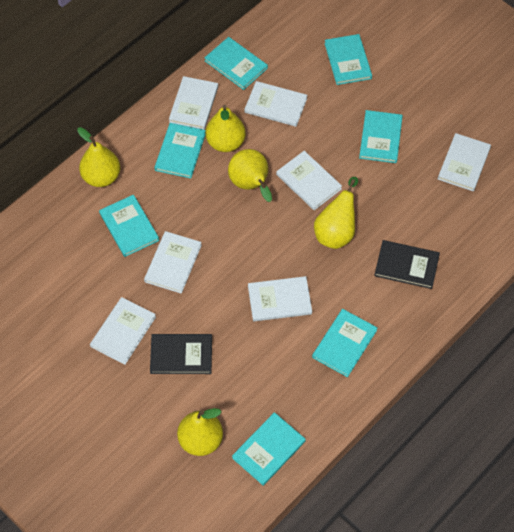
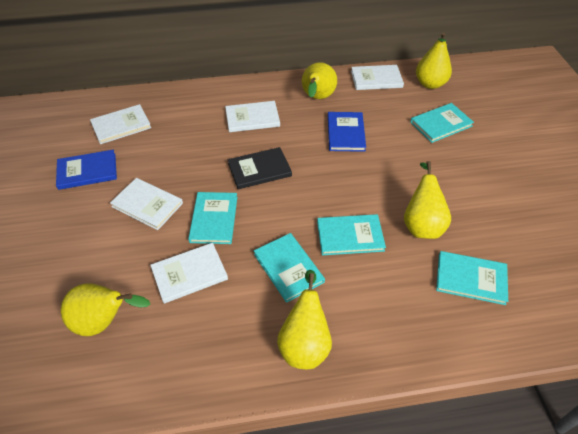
black book: 2 -> 1
blue book: 0 -> 2
turquoise book: 7 -> 5
white book: 7 -> 5

